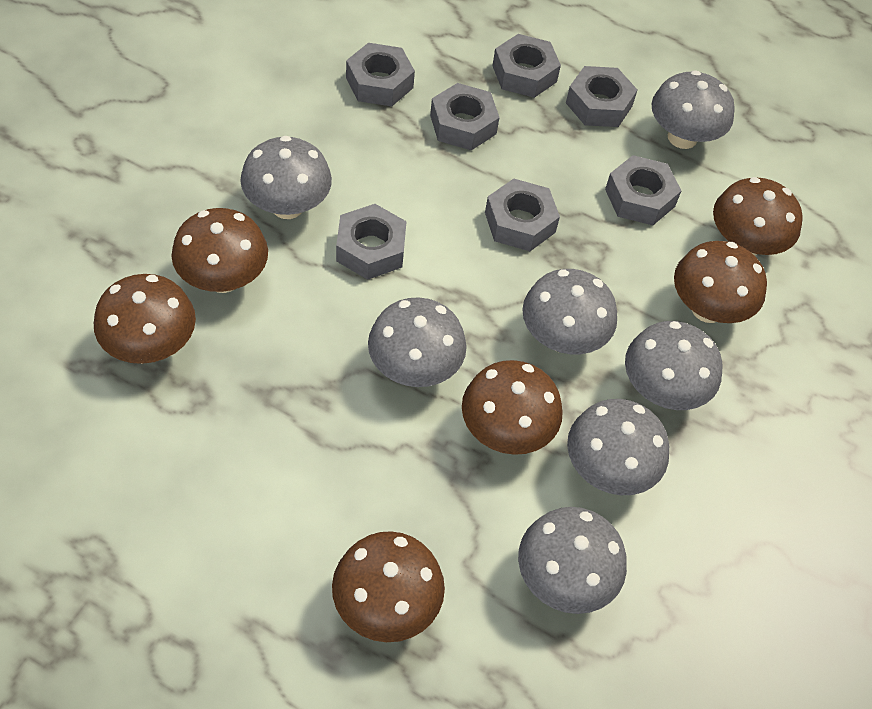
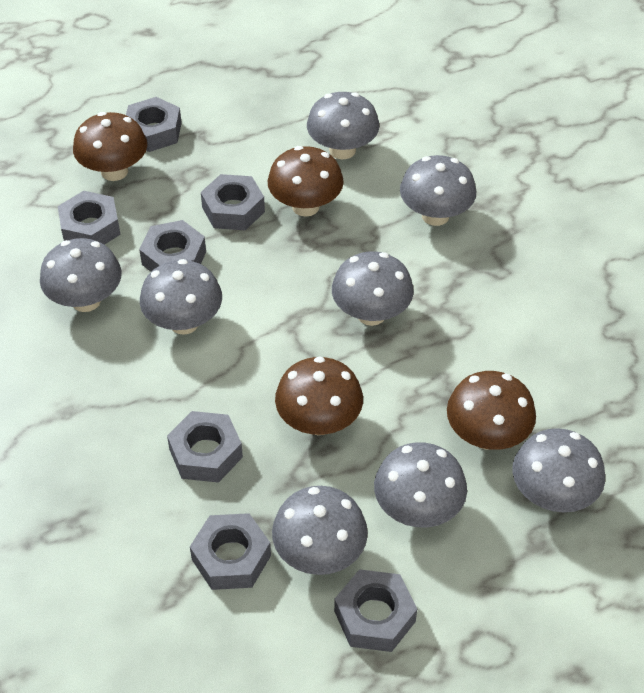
brown mushroom: 6 -> 4
grey mushroom: 7 -> 8

